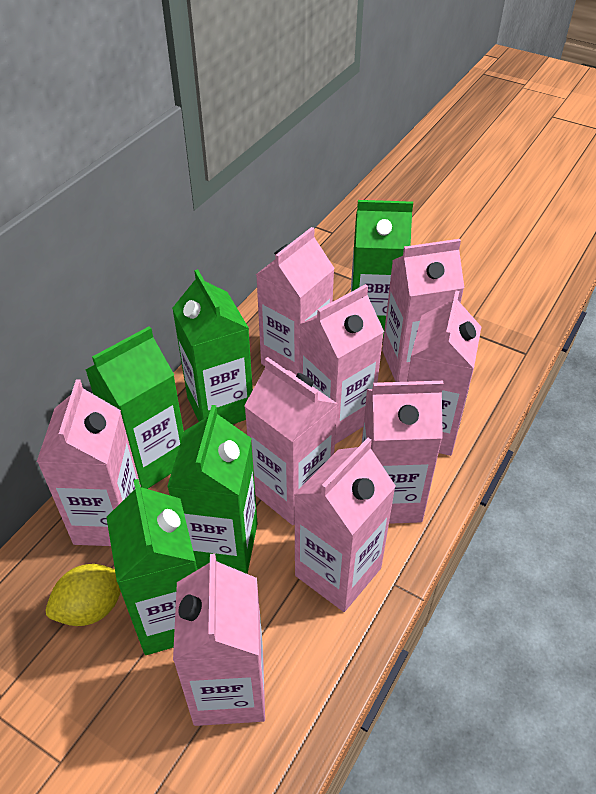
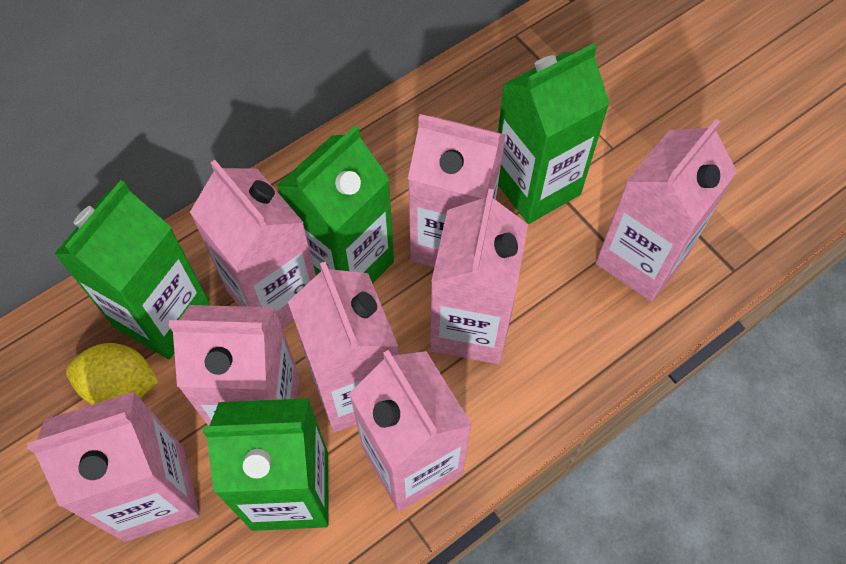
green carton: 5 -> 4
pink carton: 9 -> 8

